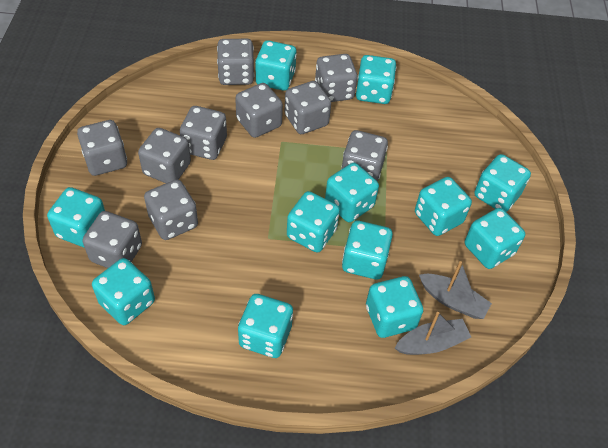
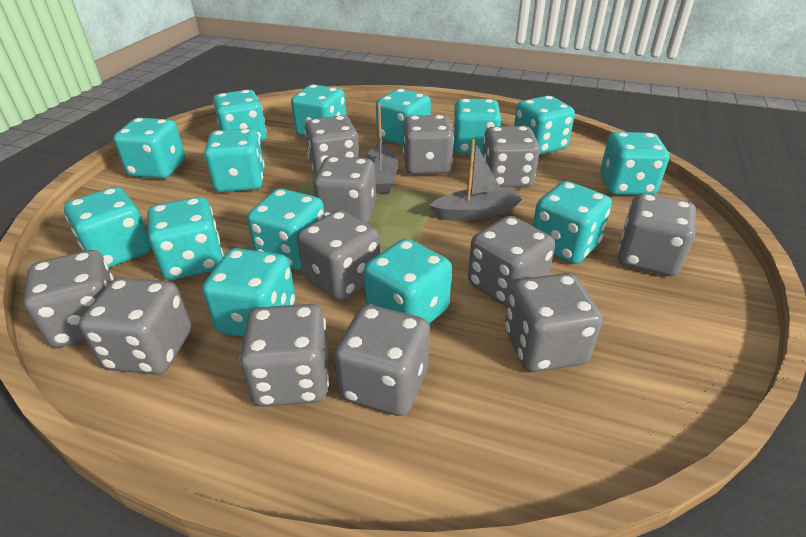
grey dice: 10 -> 12
turquoise dice: 12 -> 14

